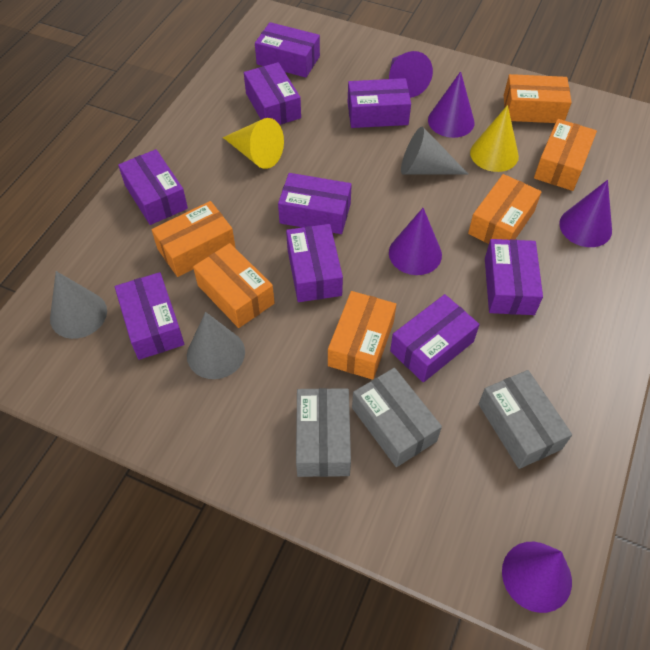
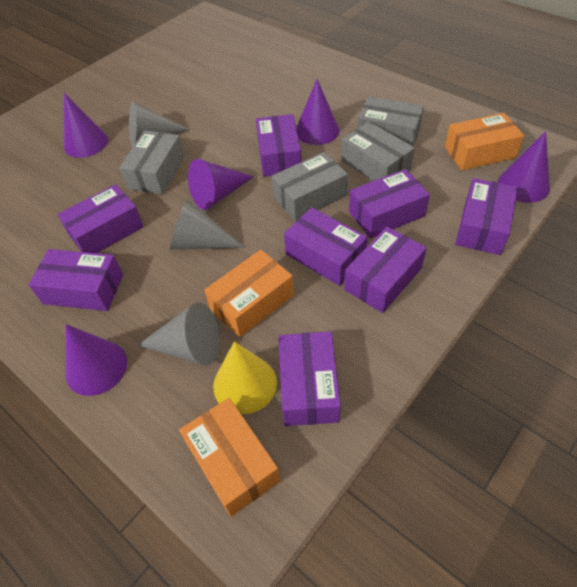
grey box: 3 -> 4
orange box: 6 -> 3
purple box: 9 -> 8
yellow cone: 2 -> 1

